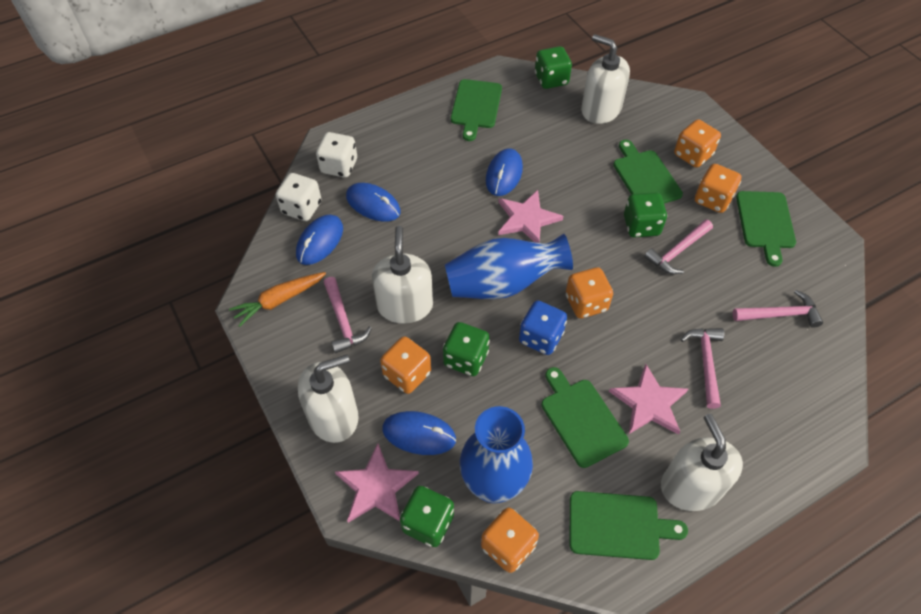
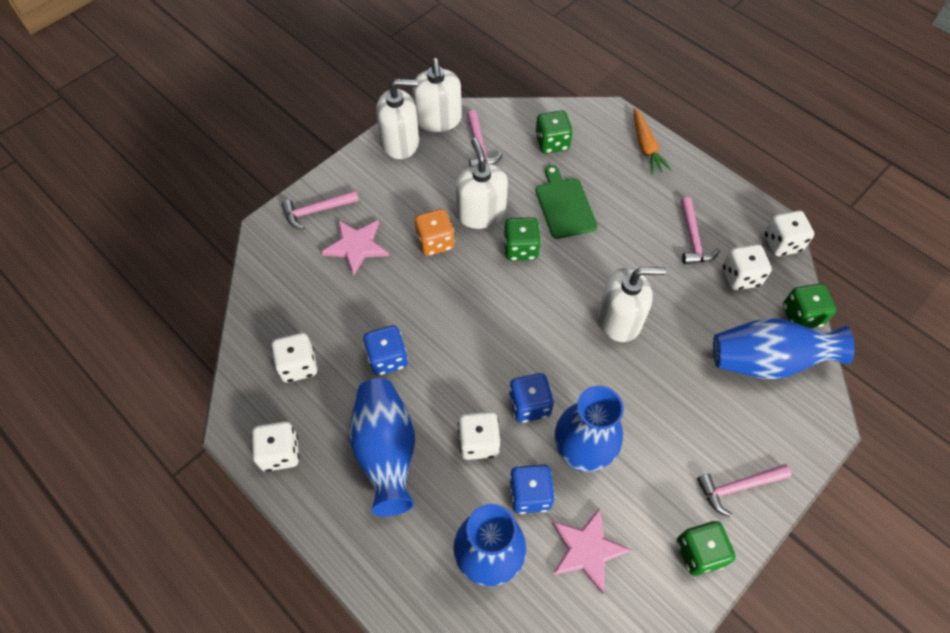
blue dice: 1 -> 3
blue mouse: 4 -> 0
blue vase: 2 -> 4
green cutting board: 5 -> 1
orange dice: 5 -> 1
pink star: 3 -> 2
white dice: 2 -> 5

